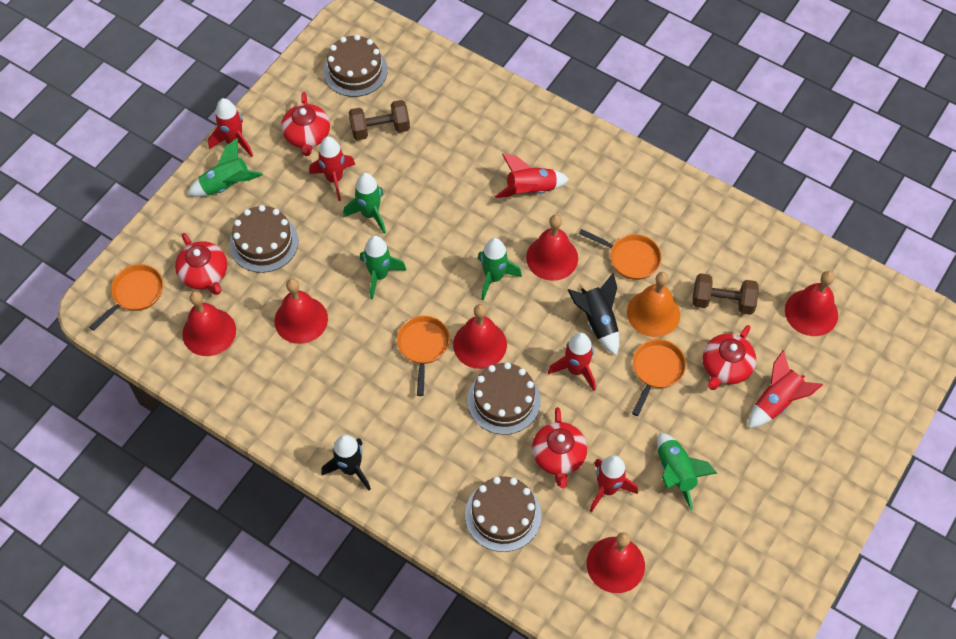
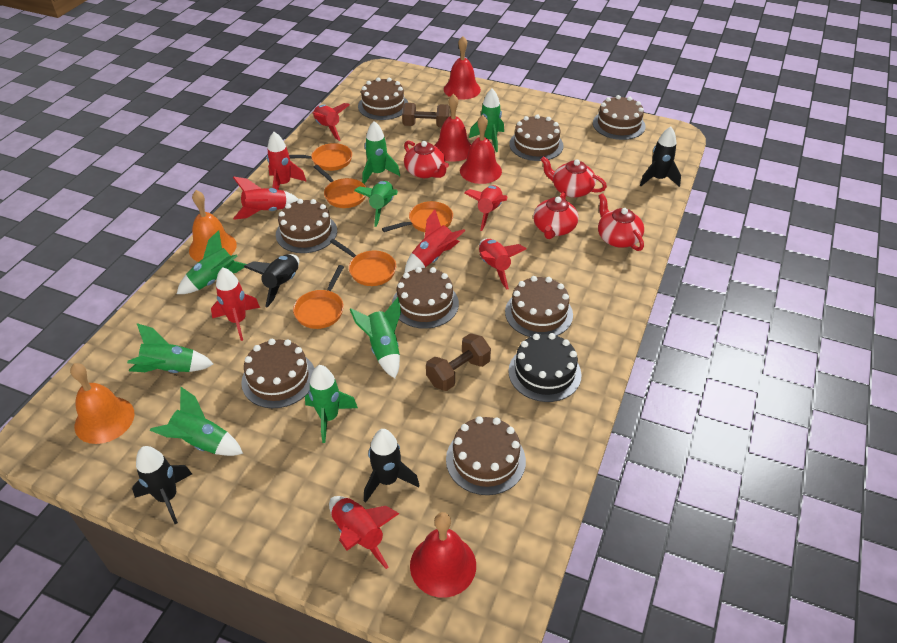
black cake: 0 -> 1
black rocket: 2 -> 4
brown cake: 4 -> 8
green rocket: 5 -> 8
orange bell: 1 -> 2
orange pan: 4 -> 5
red bell: 6 -> 4
red rocket: 6 -> 8

